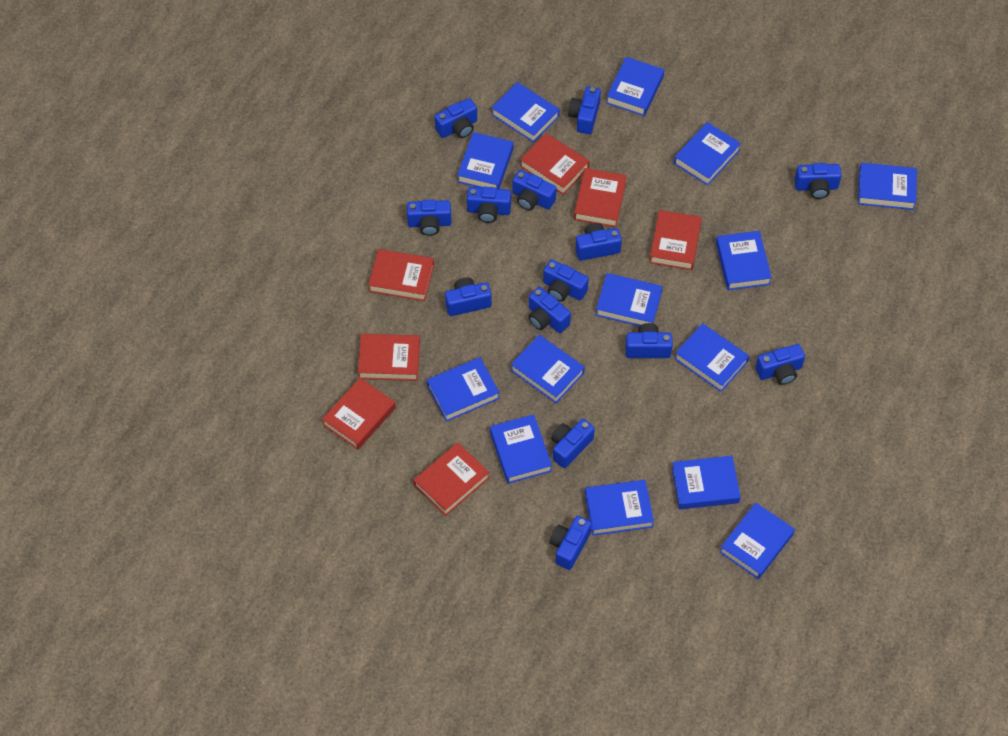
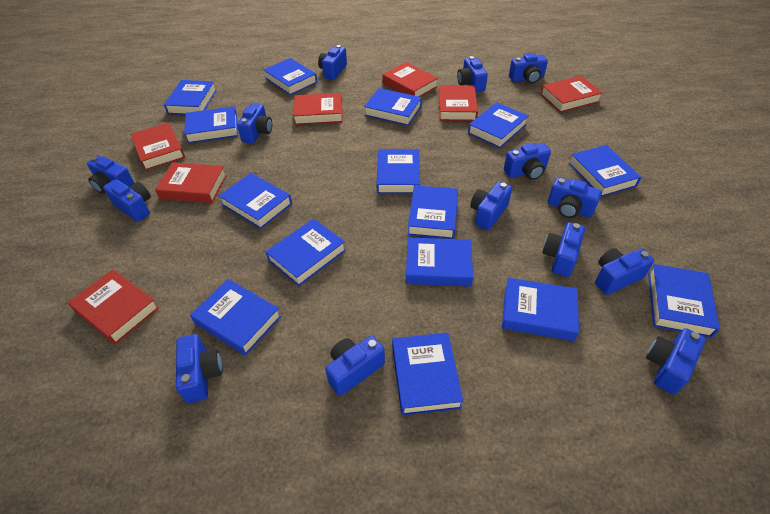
blue book: 14 -> 15

